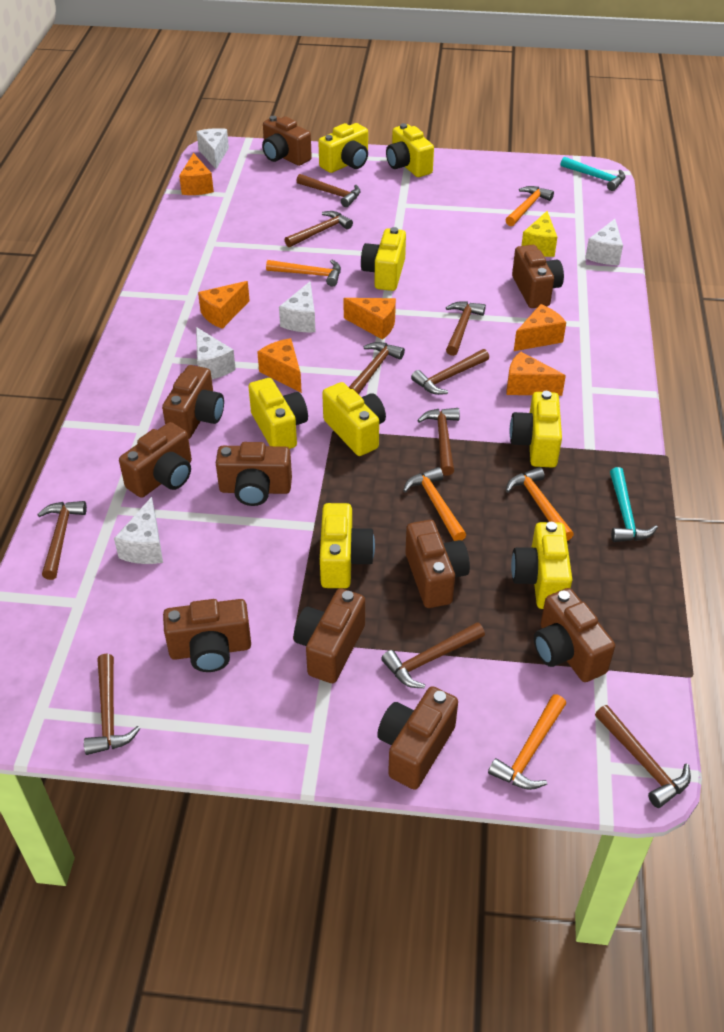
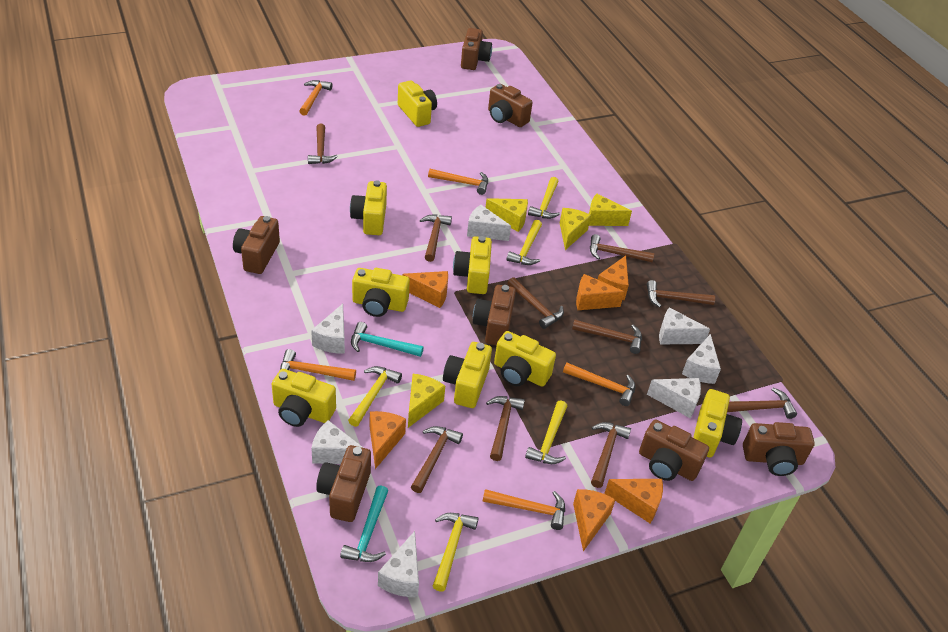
brown camera: 10 -> 7
white cheese: 5 -> 7
yellow cheese: 1 -> 4
yellow hammer: 0 -> 5

